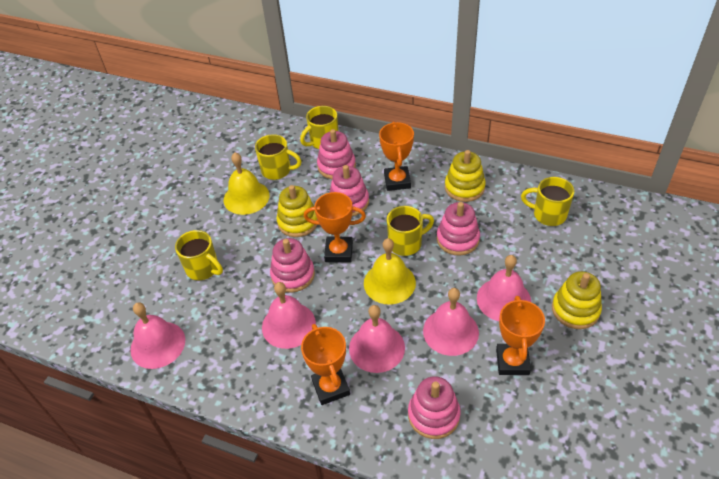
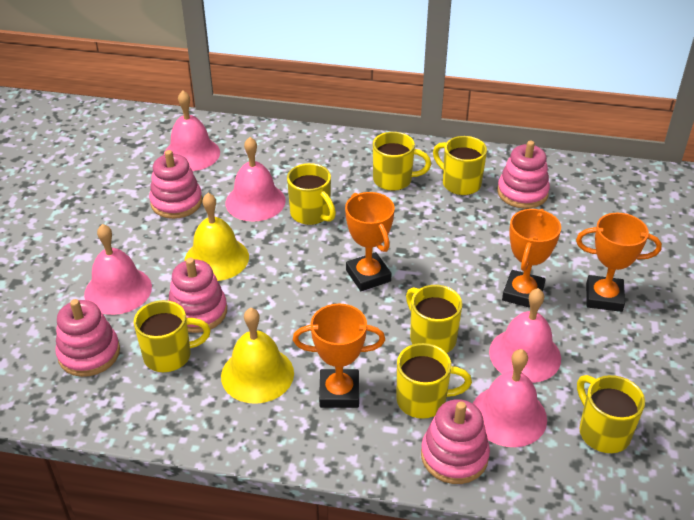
yellow mug: 5 -> 7
yellow stacking toy: 3 -> 0

